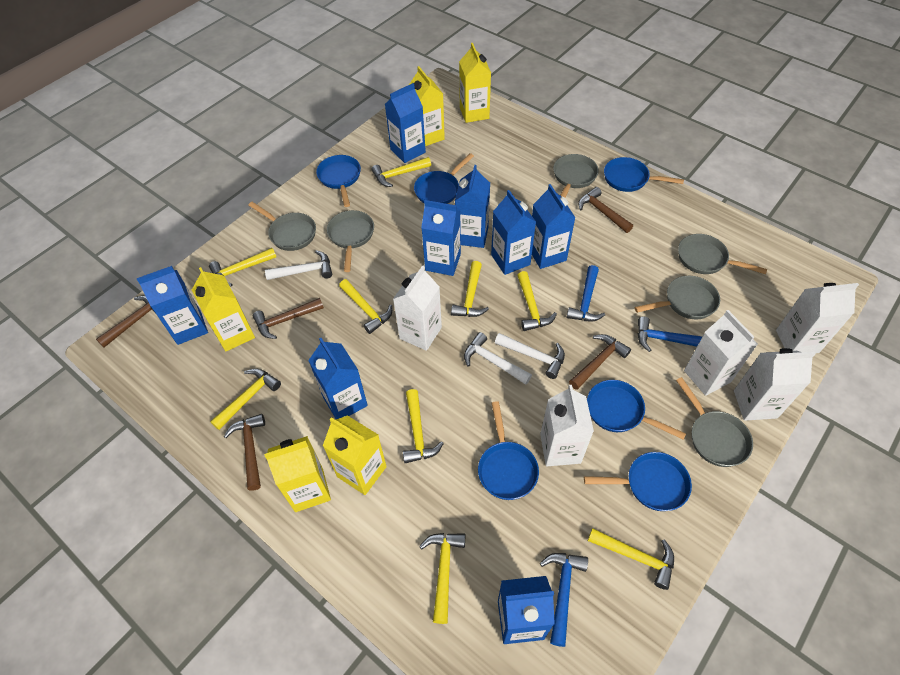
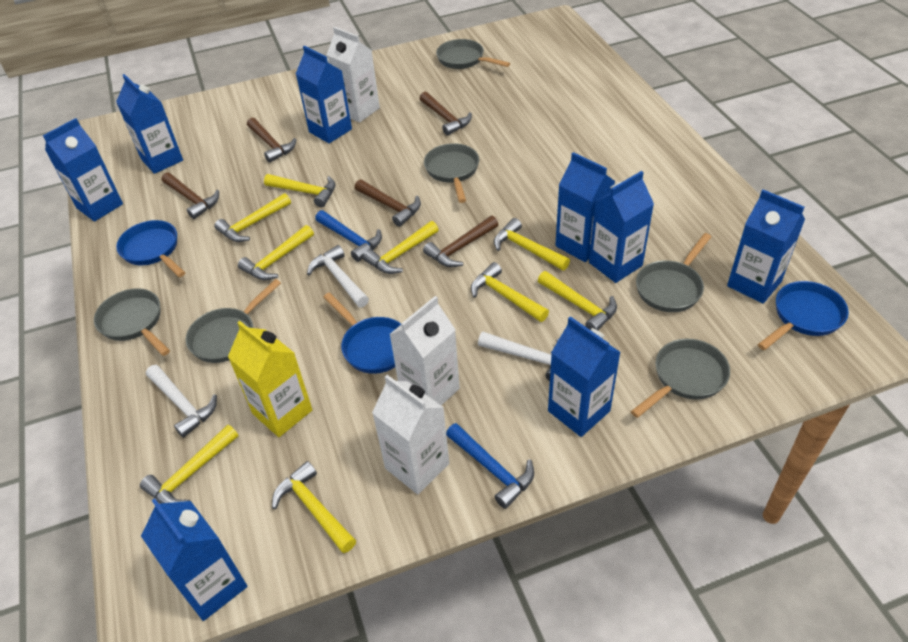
blue hammer: 3 -> 2
blue pan: 6 -> 3
white carton: 5 -> 3
yellow carton: 5 -> 1

